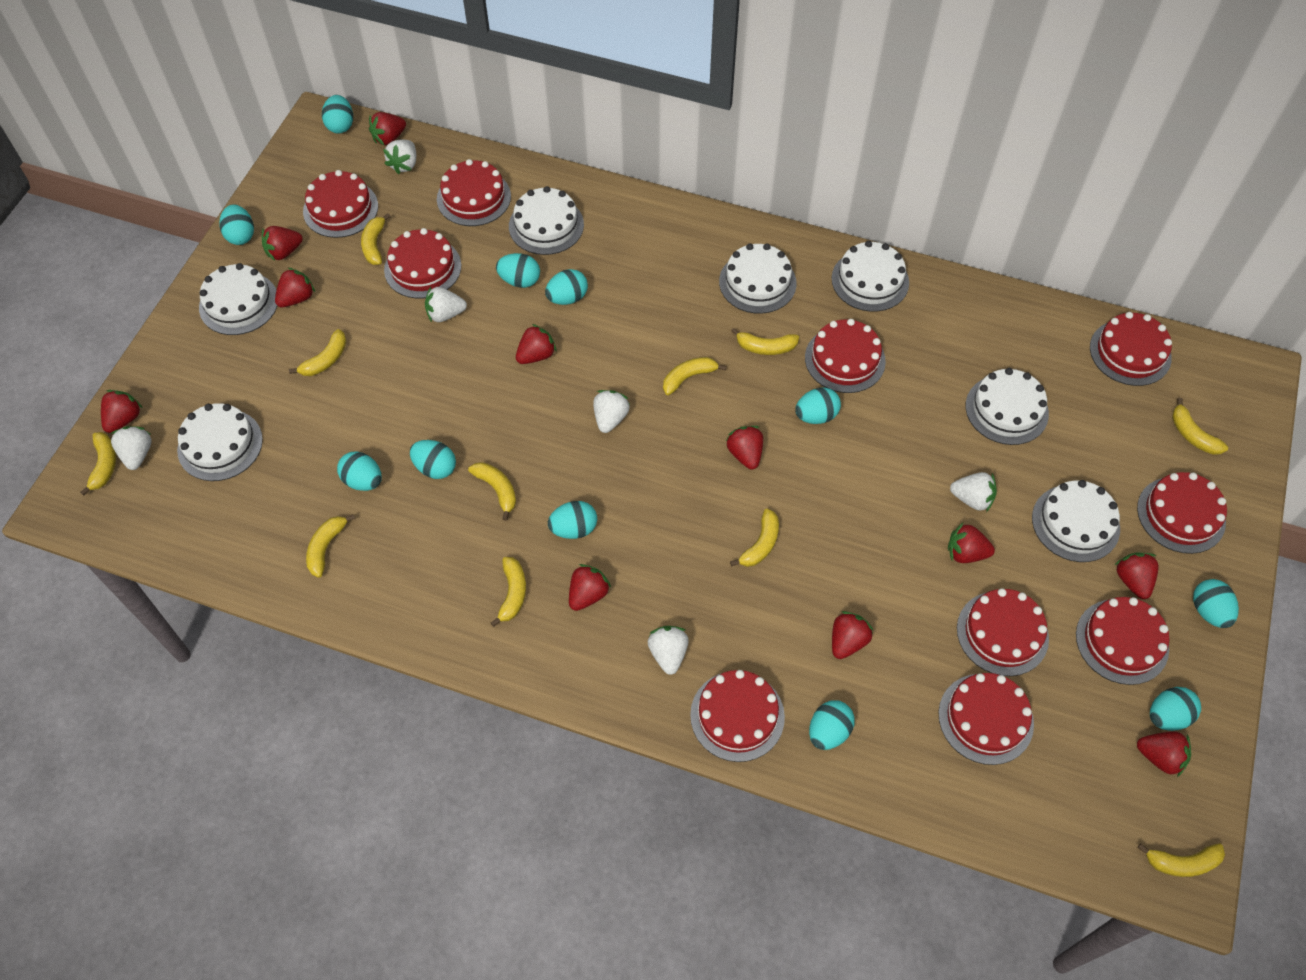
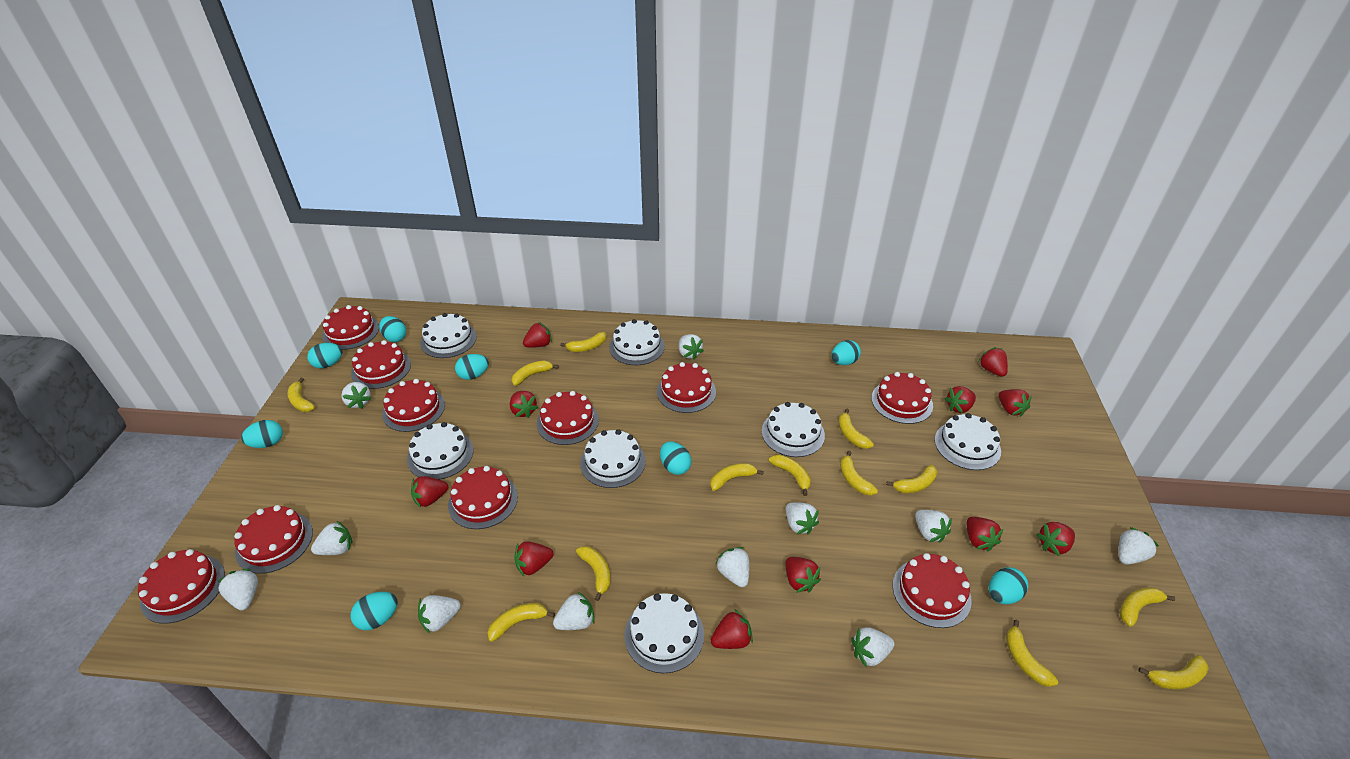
turquoise egg: 11 -> 8
white strawberry: 6 -> 11
yellow banana: 11 -> 13

